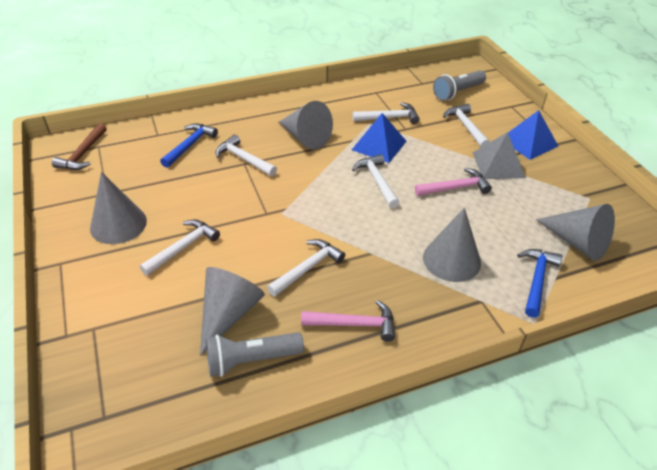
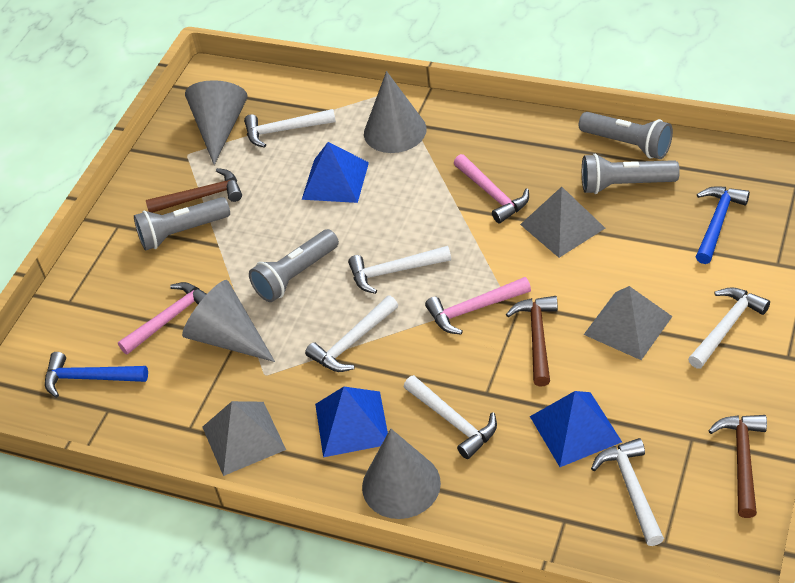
blue pyramid: 2 -> 3
brown hammer: 1 -> 3
grey cone: 5 -> 4
grey flashlight: 2 -> 4
grey pyramid: 1 -> 3
pink hammer: 2 -> 3

